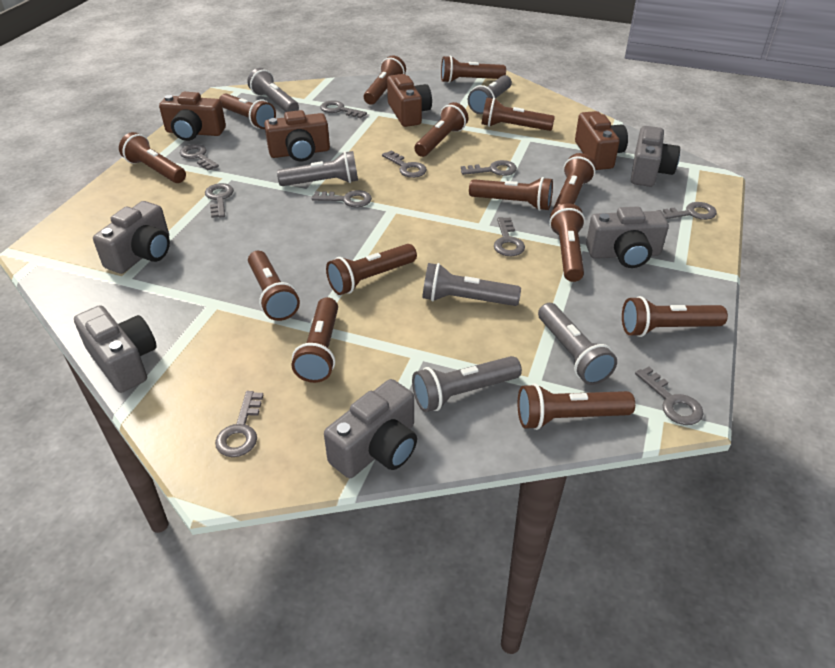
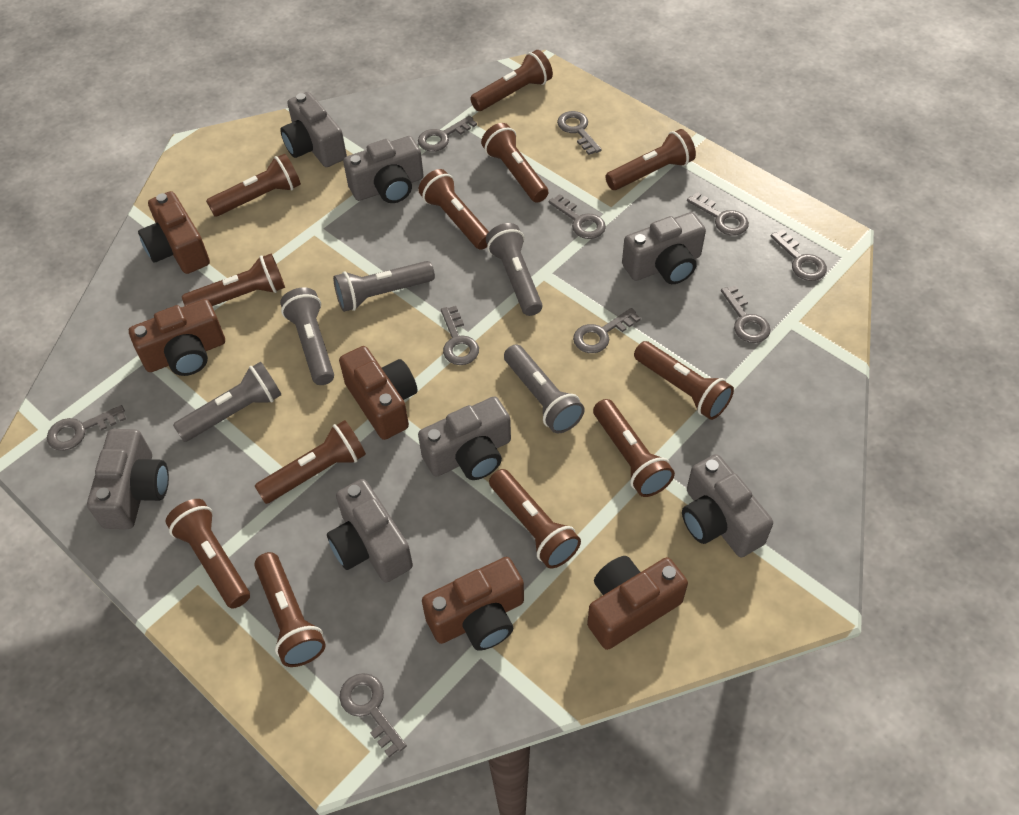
brown camera: 4 -> 5
brown flashlight: 14 -> 12
grey camera: 5 -> 7
grey flashlight: 6 -> 5

